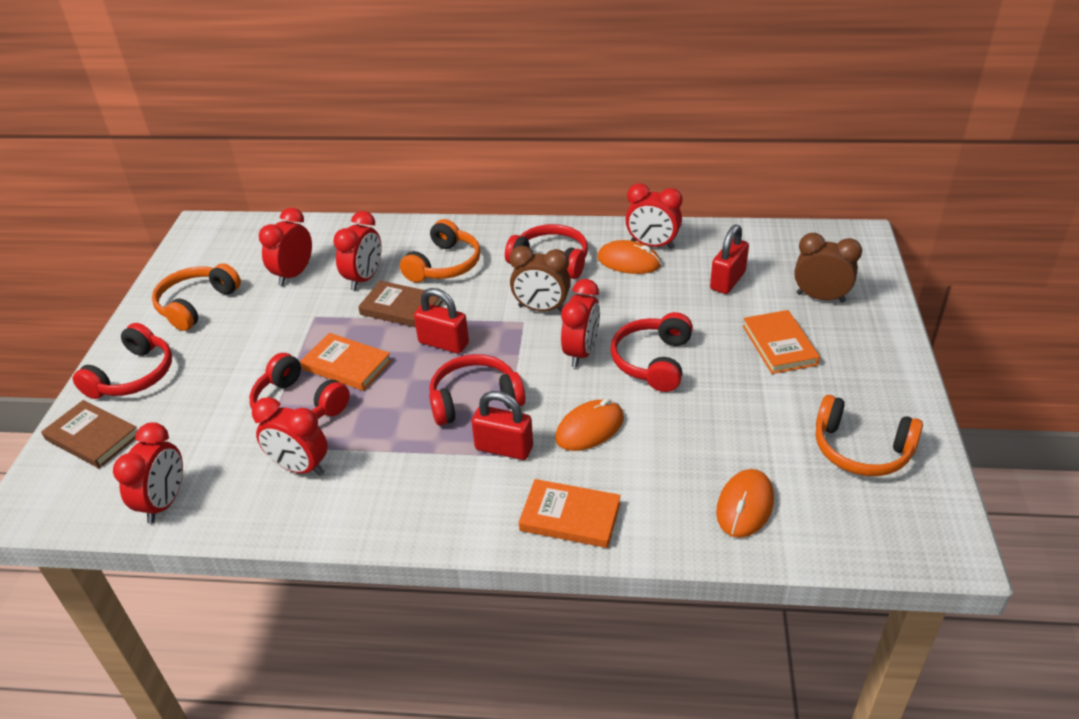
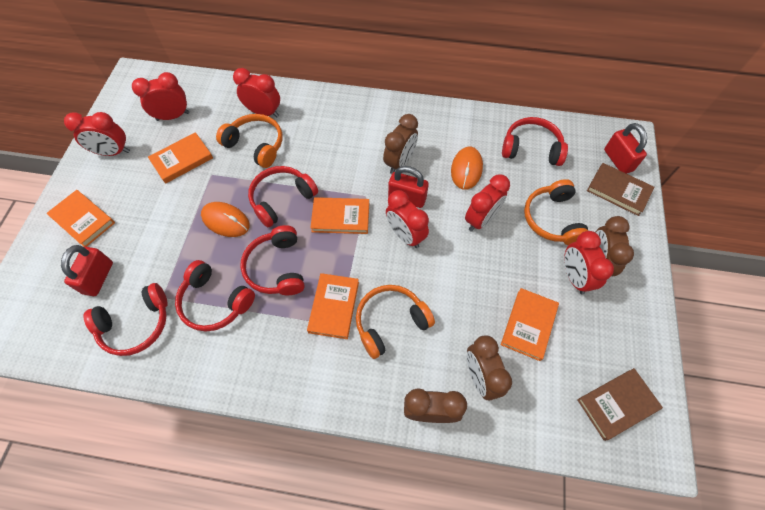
brown clock: 2 -> 4
orange book: 3 -> 5
orange mouse: 3 -> 2

